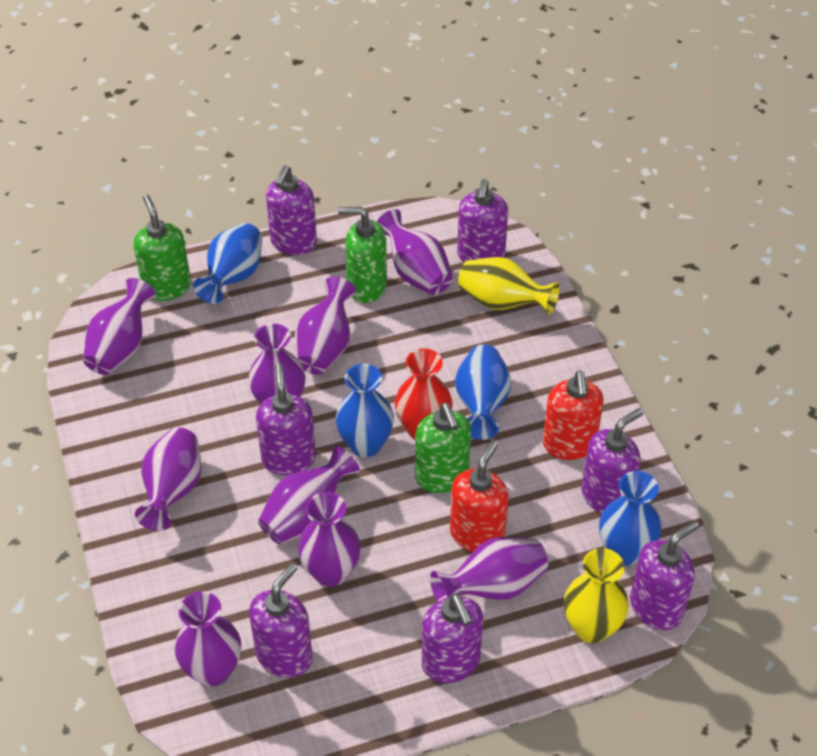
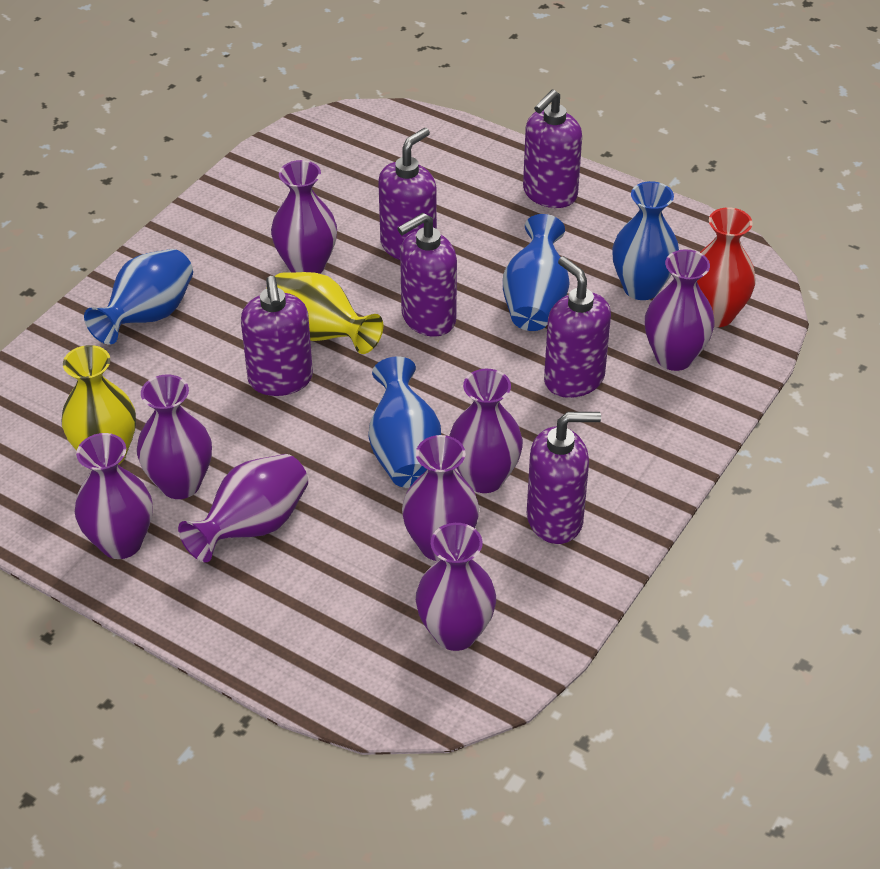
green soap dispenser: 3 -> 0
purple soap dispenser: 7 -> 6
purple vase: 9 -> 8
red soap dispenser: 2 -> 0

